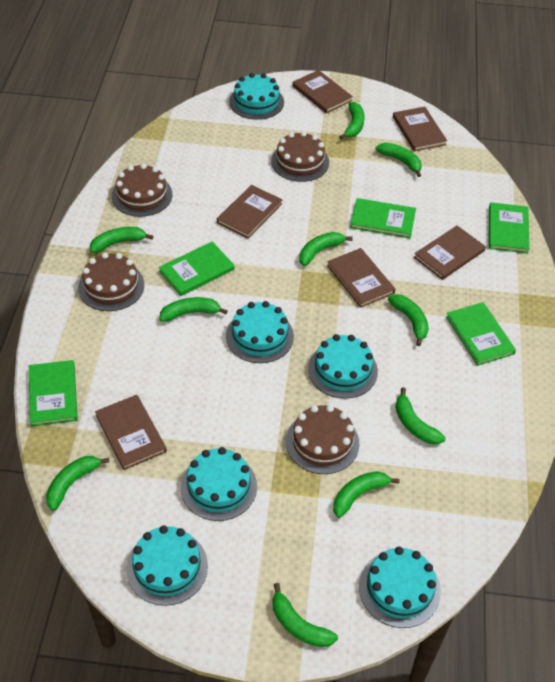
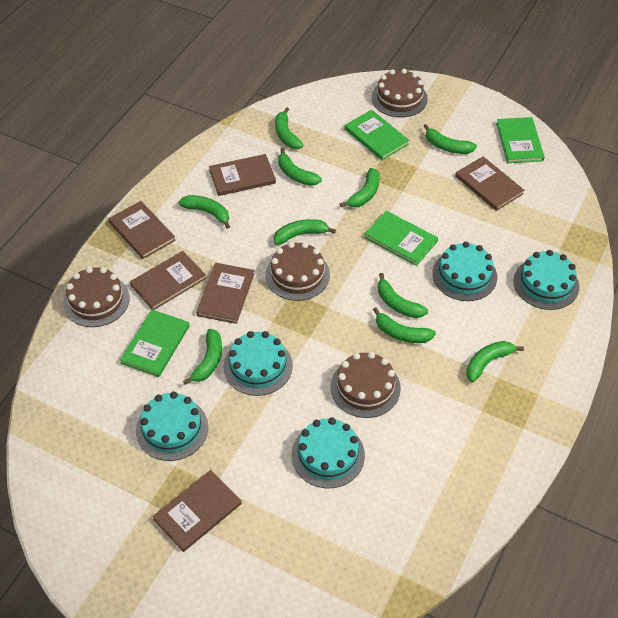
green book: 5 -> 4
turquoise cake: 6 -> 5

